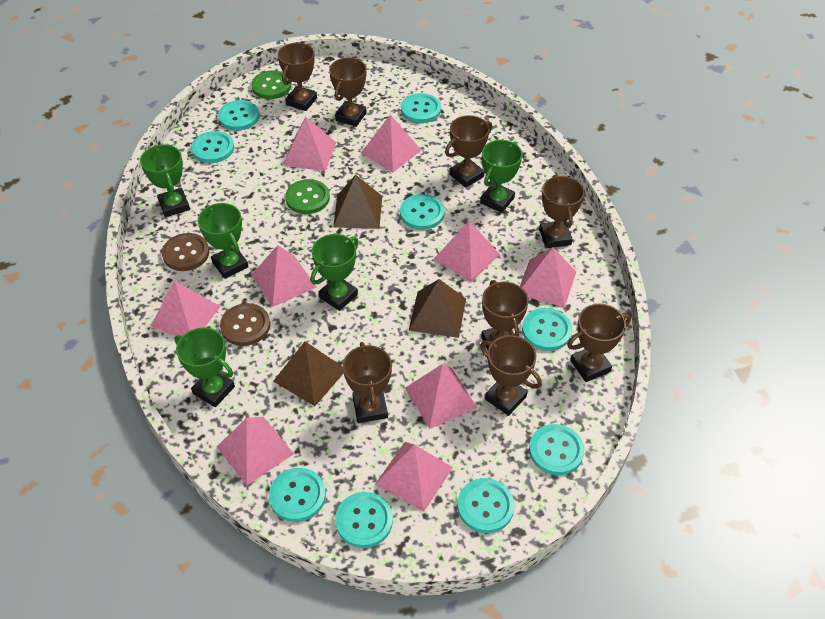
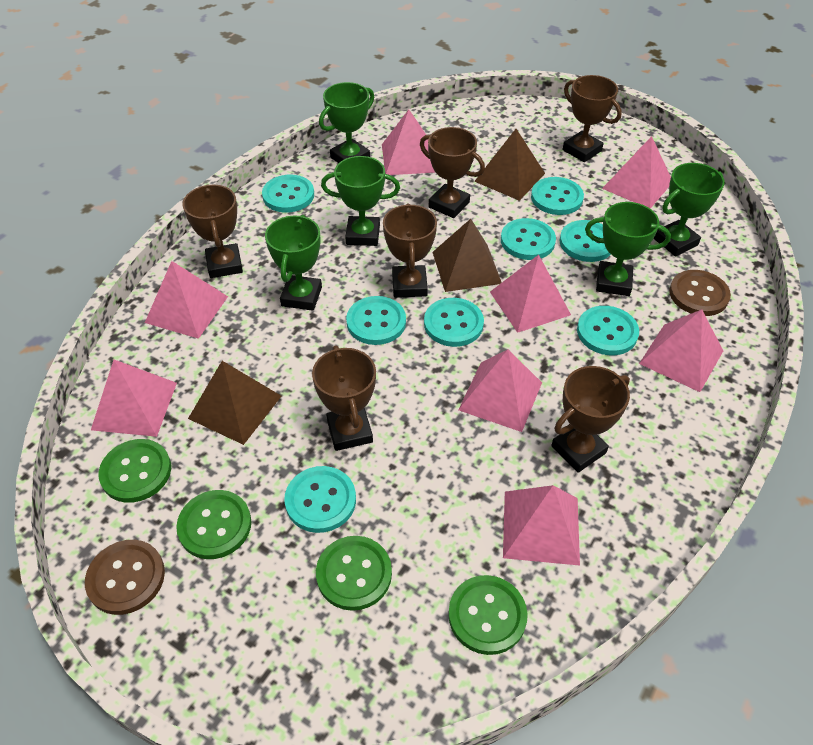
brown trophy: 8 -> 6
green button: 2 -> 4
pink pyramid: 9 -> 8
turquoise button: 9 -> 8

